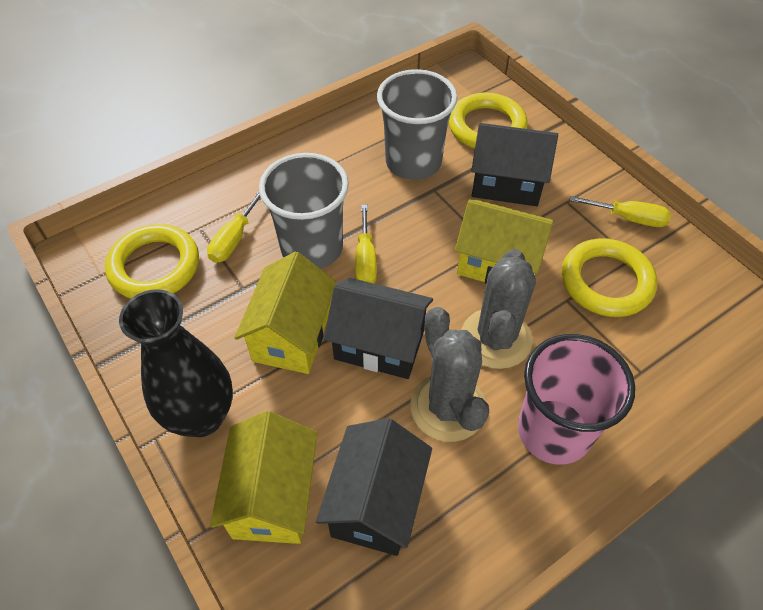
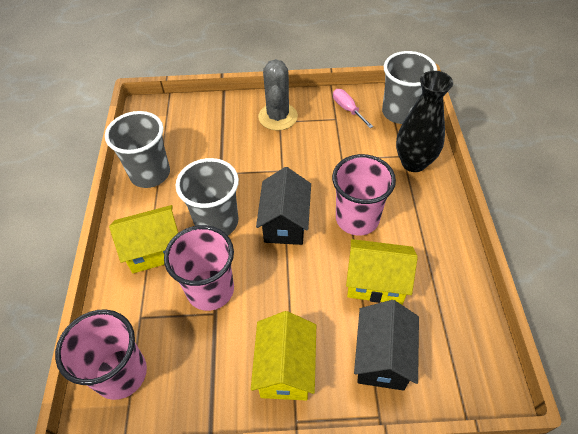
black house: 3 -> 2
grey cactus: 2 -> 1
grey cup: 2 -> 3
pink cup: 1 -> 3
pink screwdriver: 0 -> 1
yellow ring: 3 -> 0
yellow screwdriver: 3 -> 0

